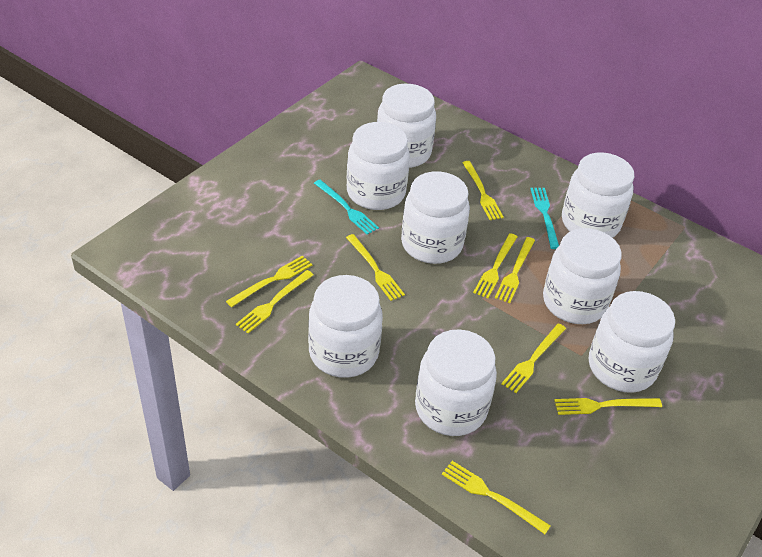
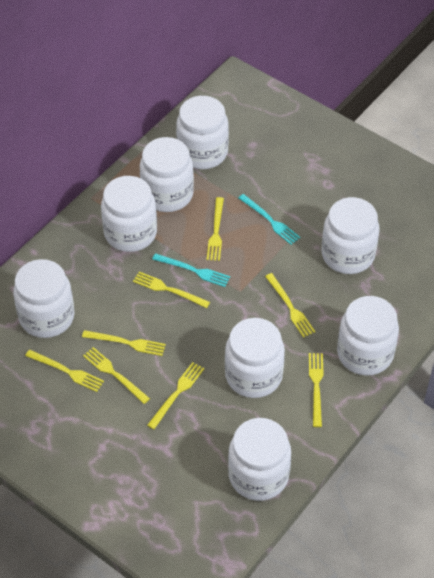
yellow fork: 9 -> 8

